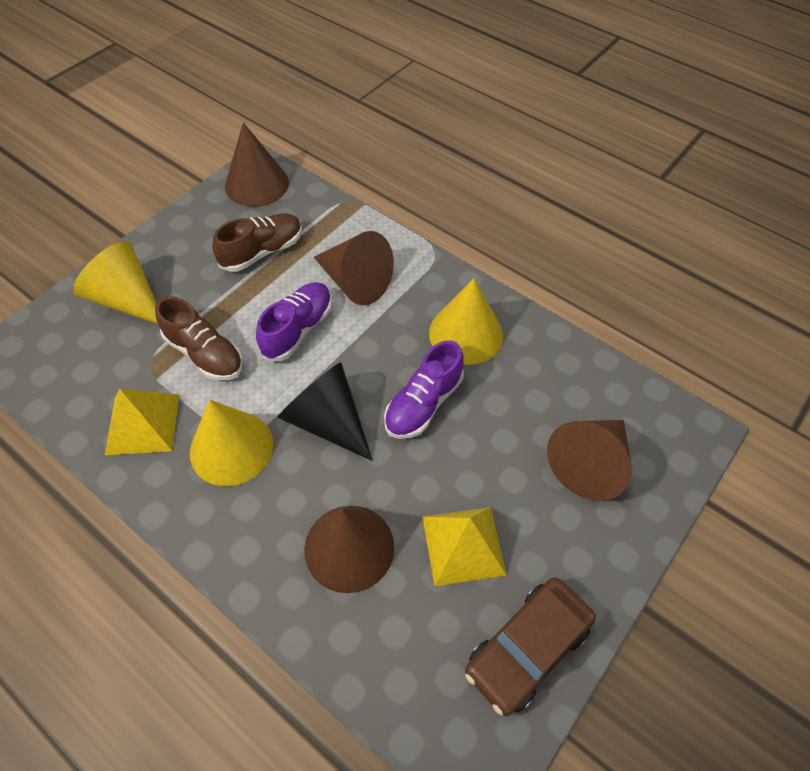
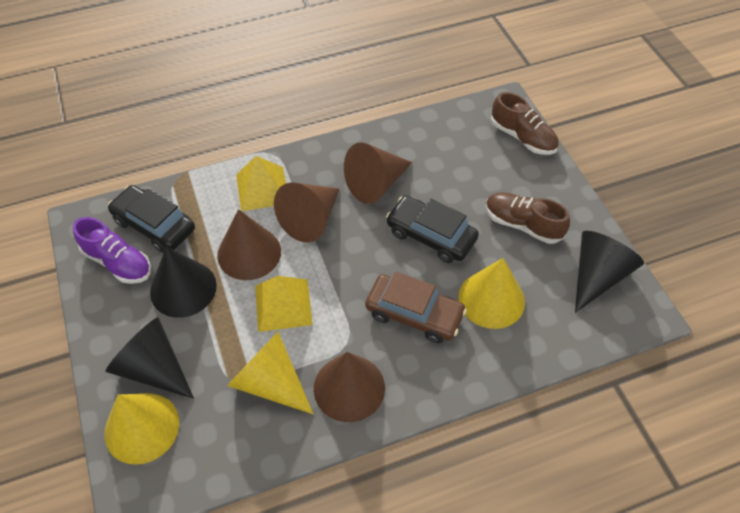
black car: 0 -> 2
black cone: 1 -> 3
purple shoe: 2 -> 1

